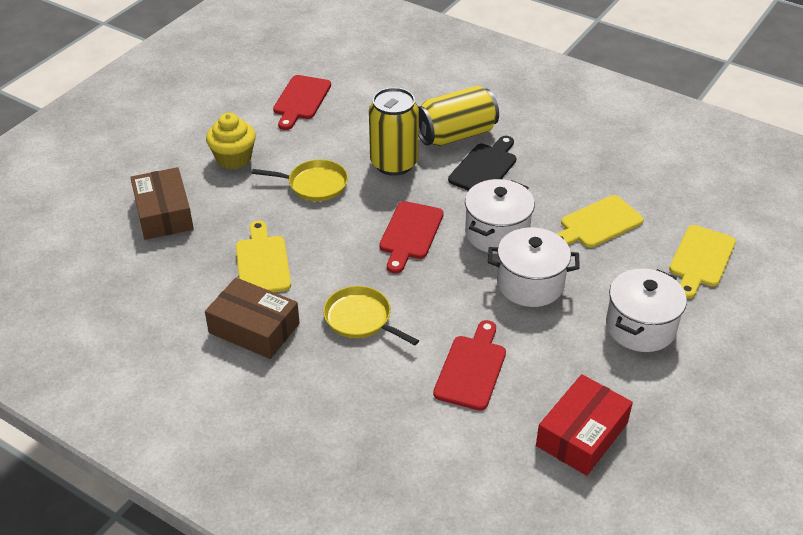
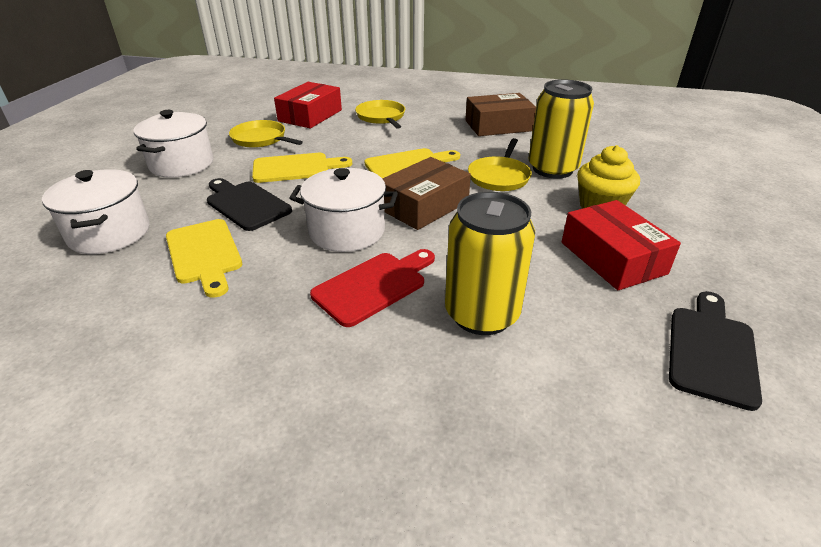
black cutting board: 1 -> 2
red box: 1 -> 2
red cutting board: 3 -> 1
yellow pan: 2 -> 3

